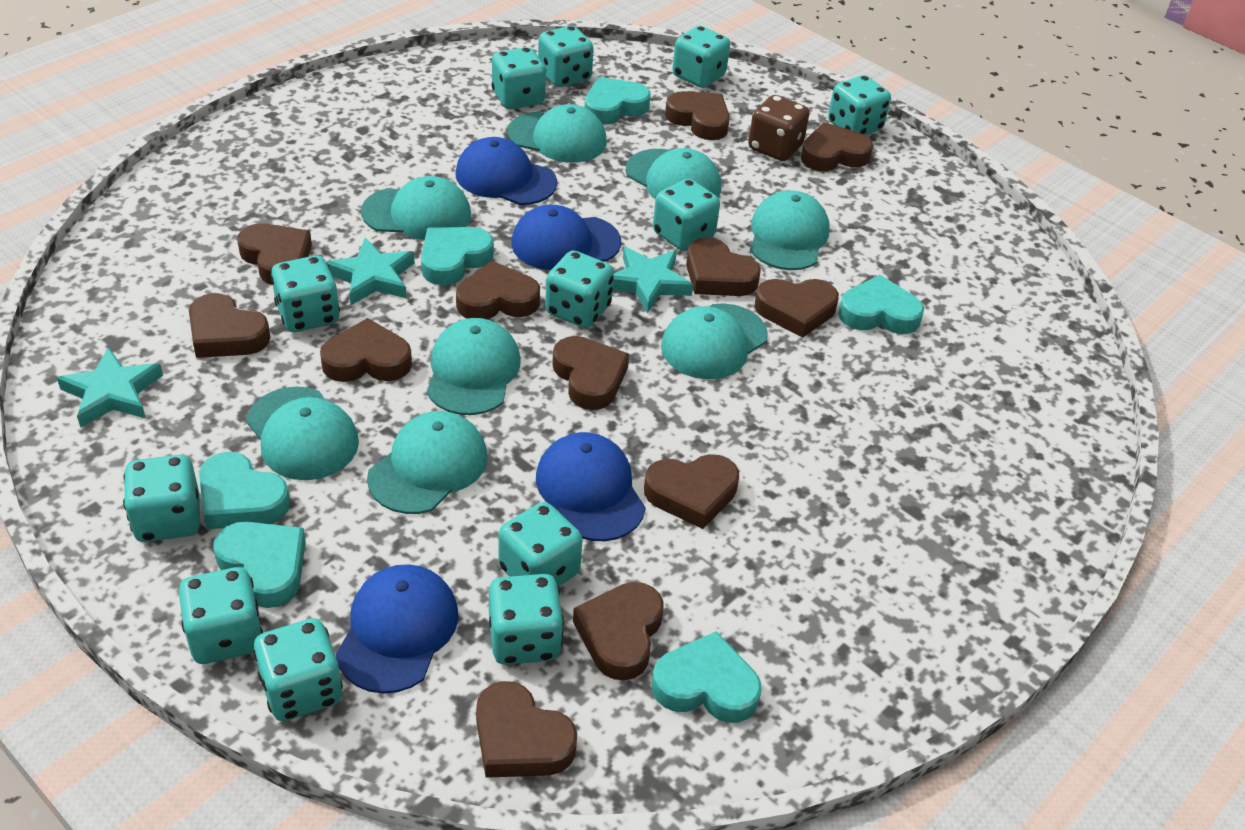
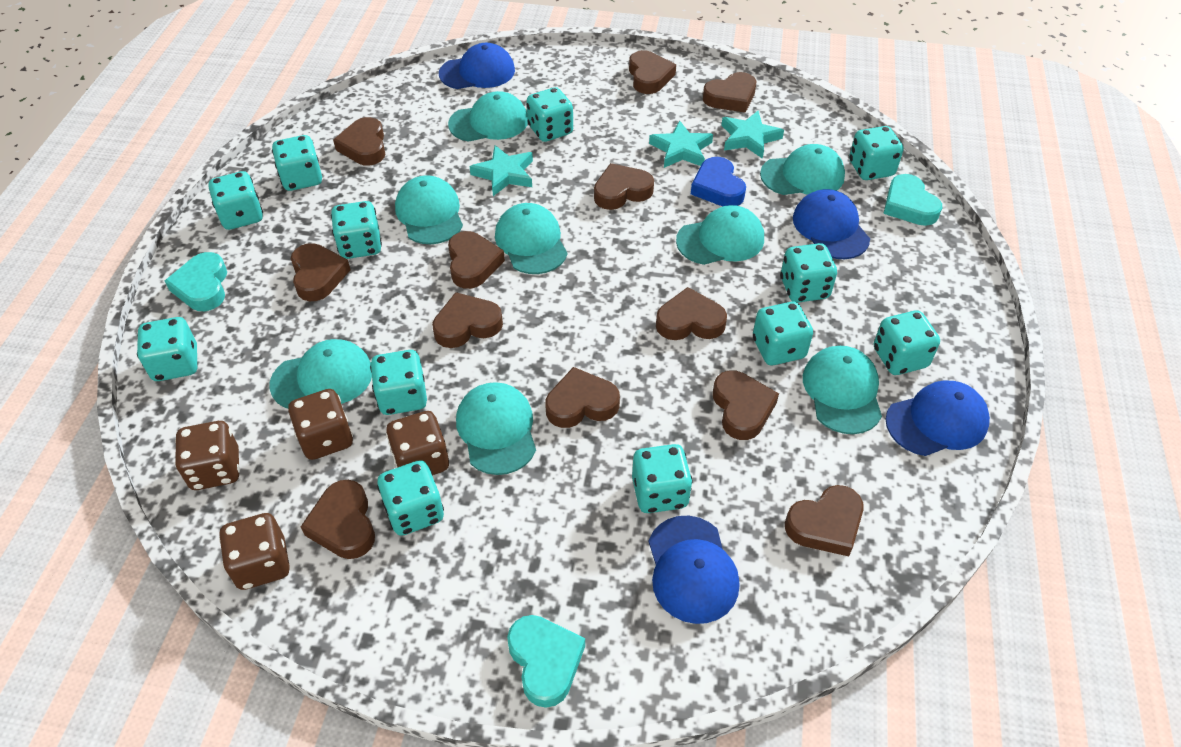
blue heart: 0 -> 1
brown dice: 1 -> 4
turquoise heart: 6 -> 3

